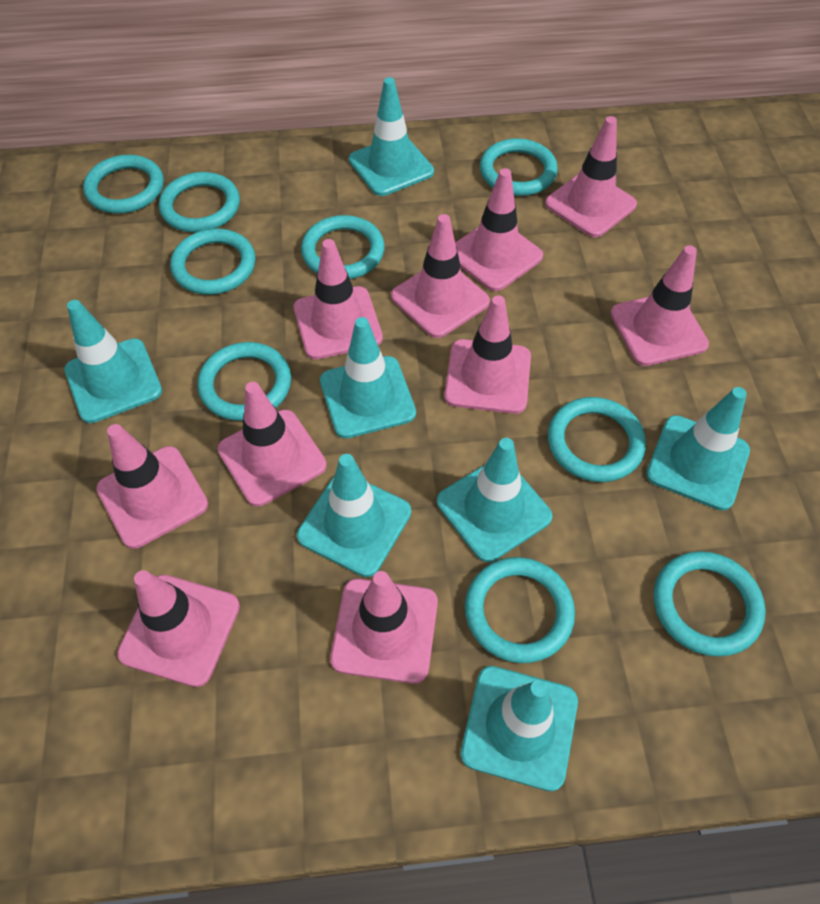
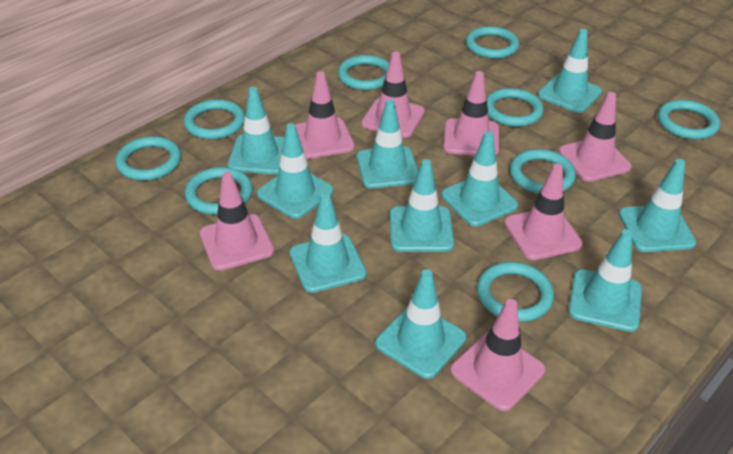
pink traffic cone: 10 -> 7
turquoise traffic cone: 7 -> 10

